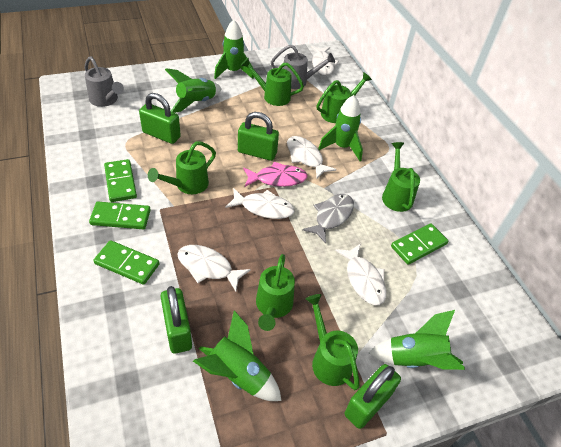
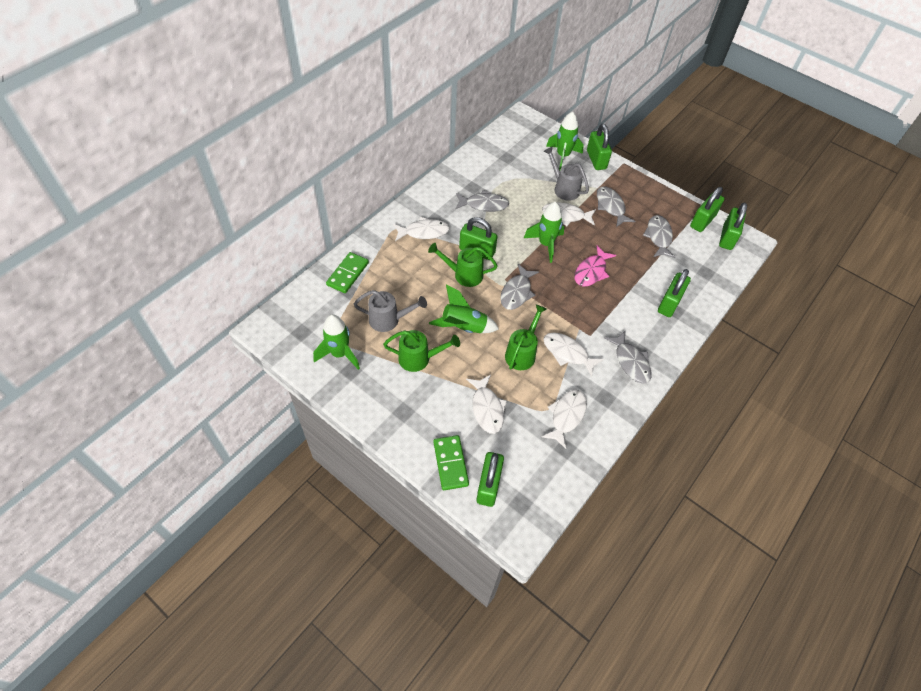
green domino: 4 -> 2
green padlock: 4 -> 6
green rocket: 5 -> 4
green watering can: 6 -> 3
grey fish: 1 -> 5

